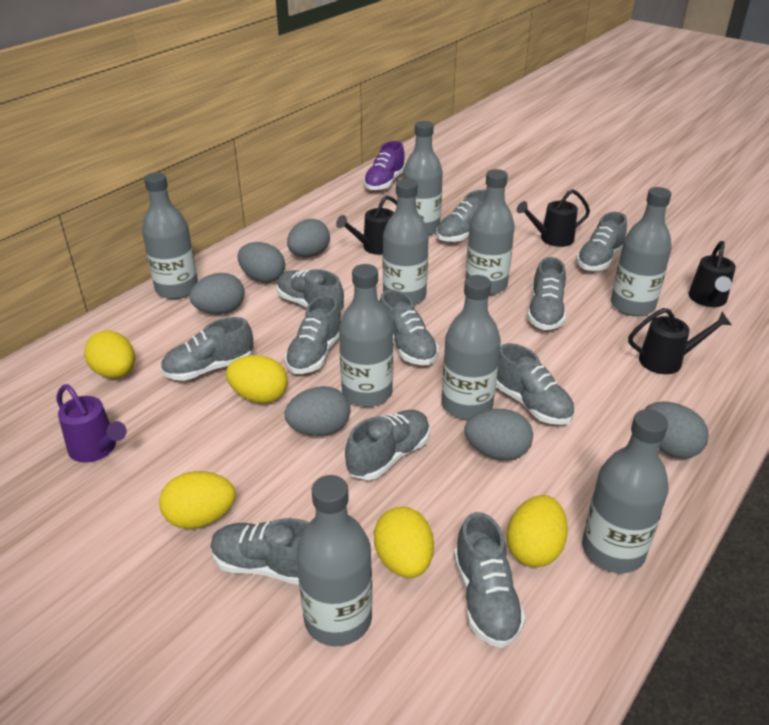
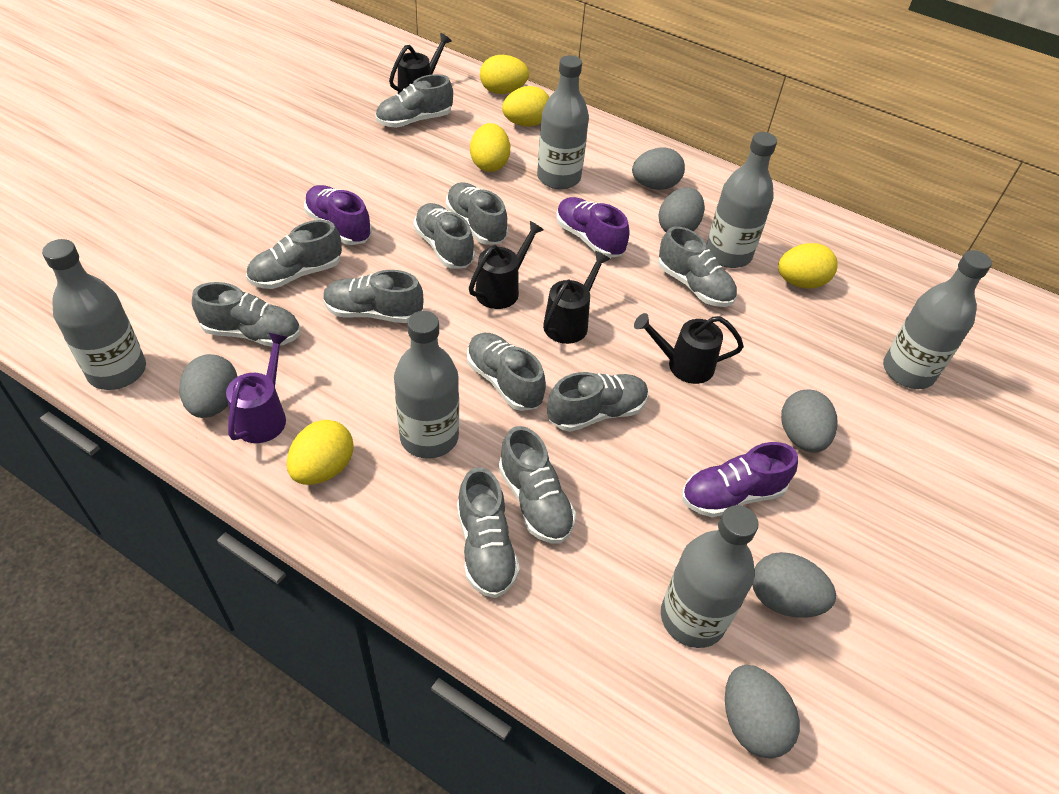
grey bottle: 9 -> 6
purple shoe: 1 -> 3

